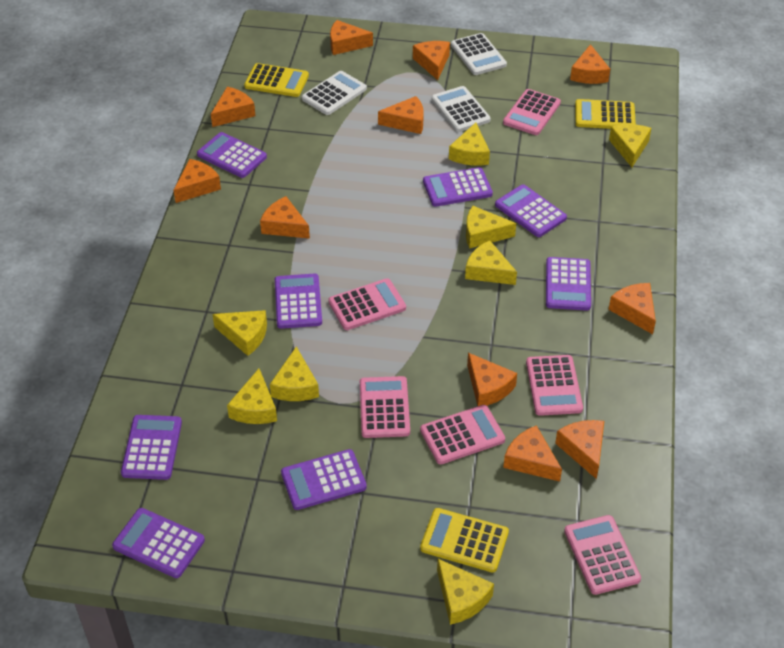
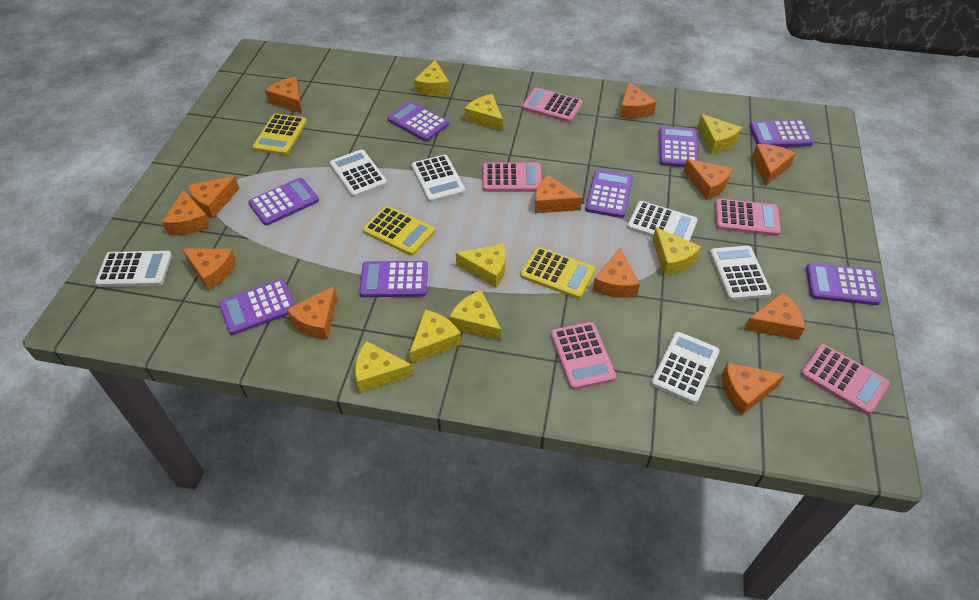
orange cheese: 11 -> 12
pink calculator: 6 -> 5
white calculator: 3 -> 6

